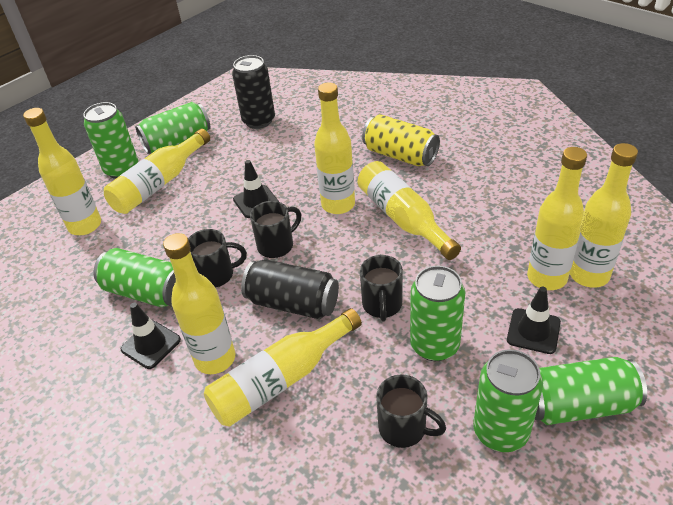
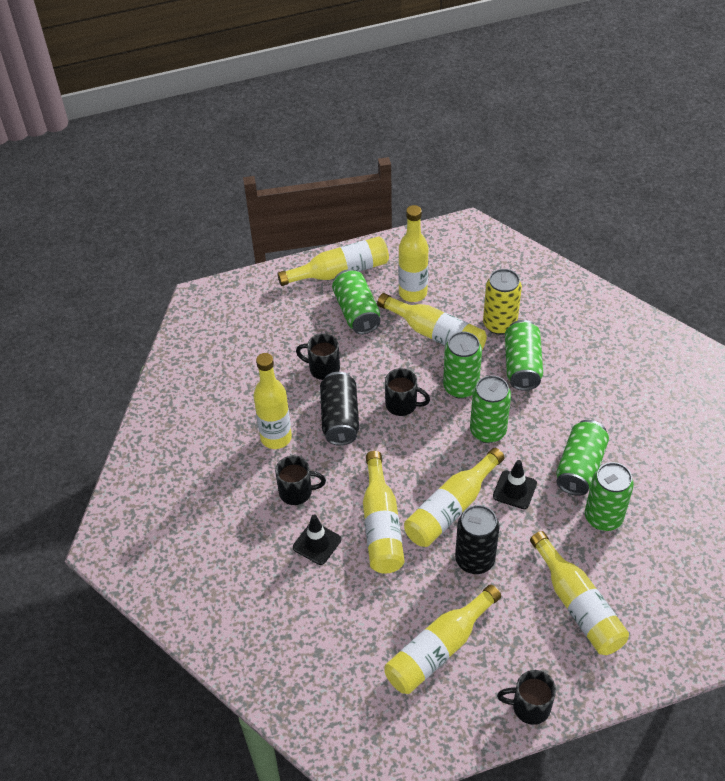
black traffic cone: 3 -> 2

